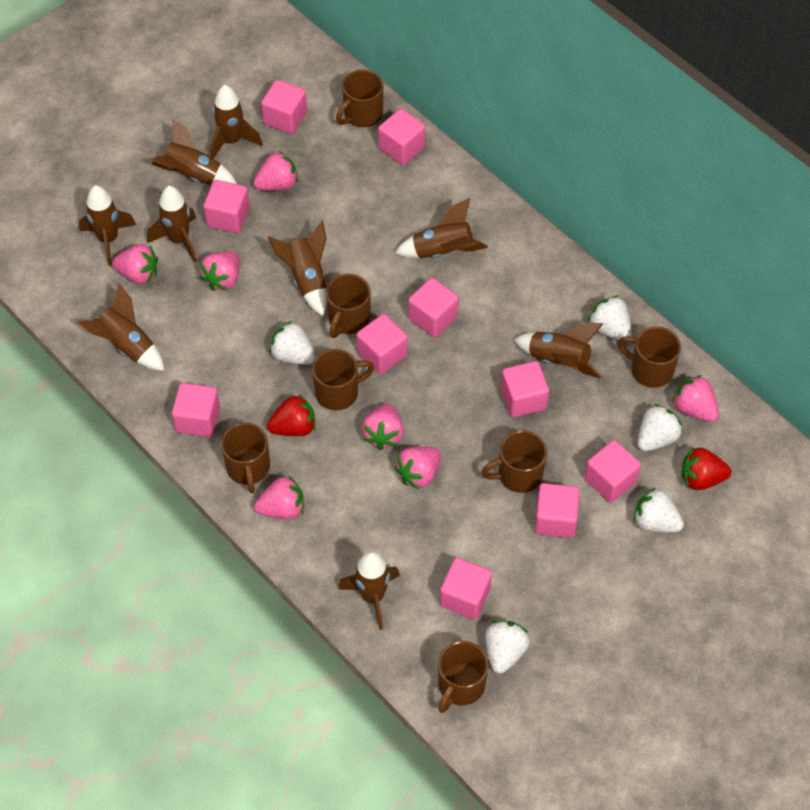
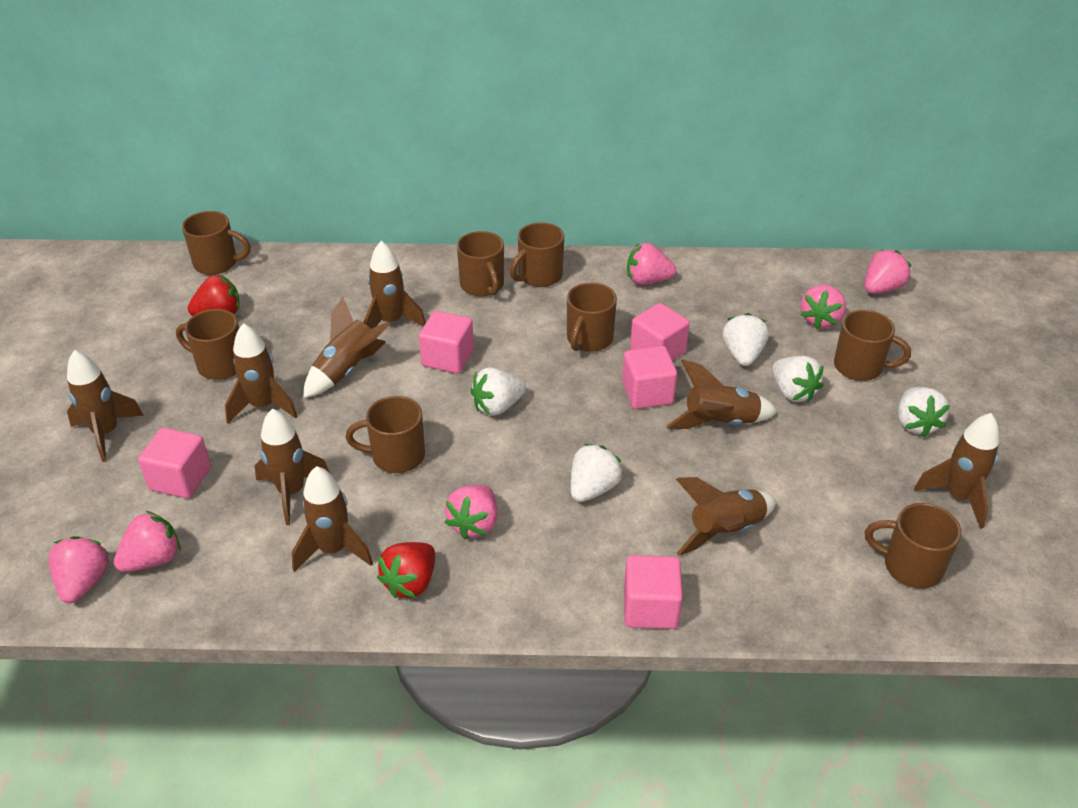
brown mug: 7 -> 8
pink cube: 10 -> 5
pink strawberry: 7 -> 6

